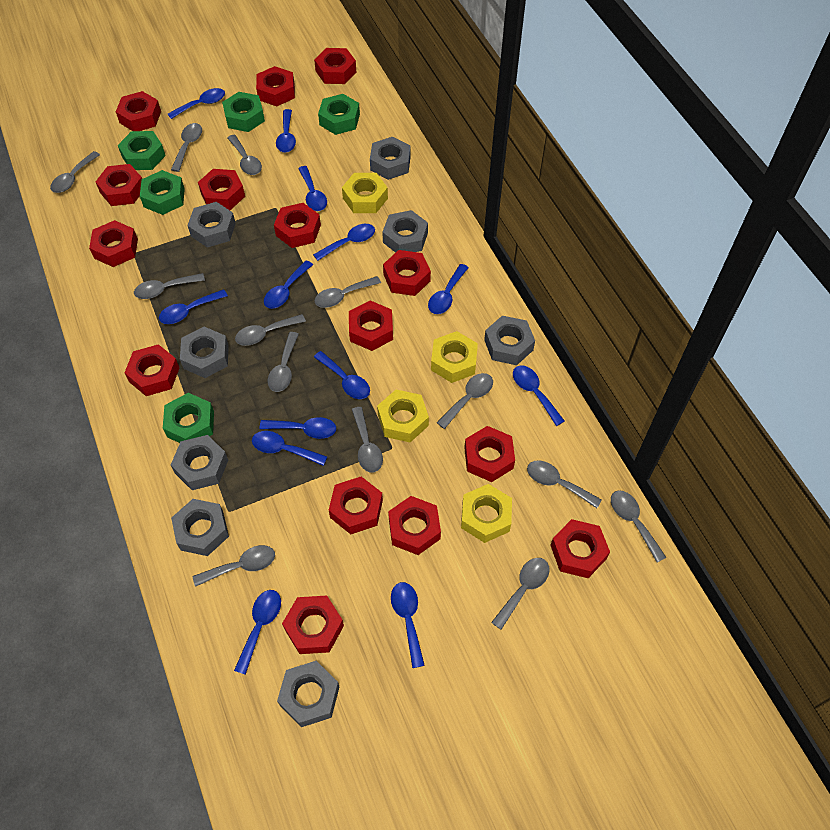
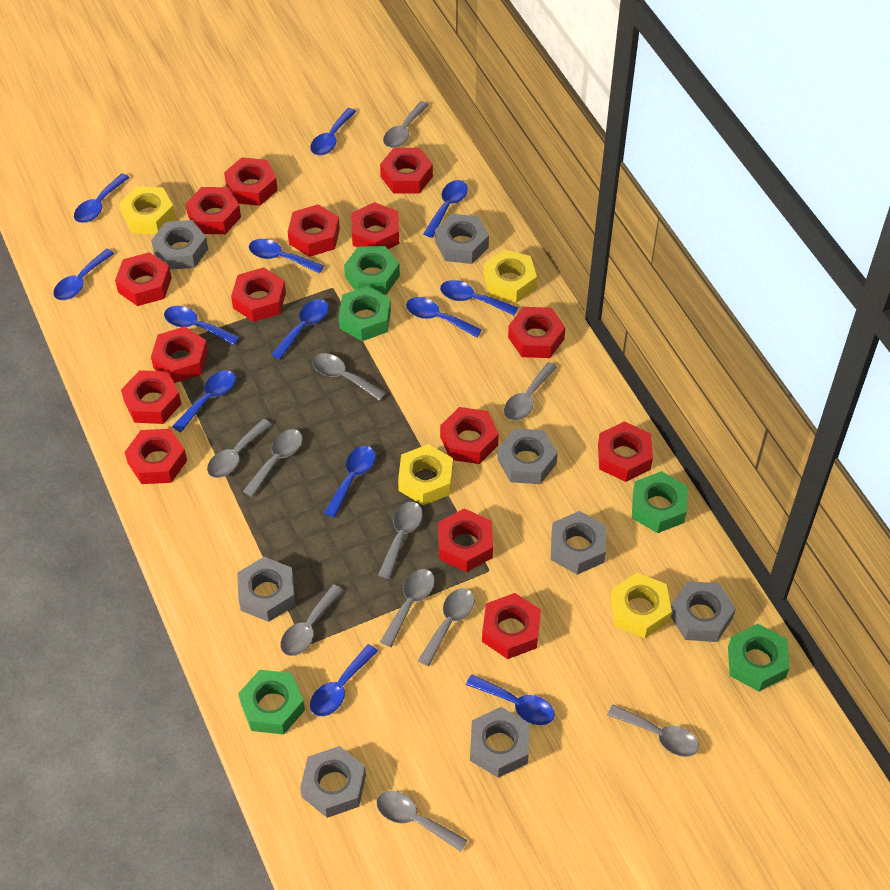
grey spoon: 13 -> 11

